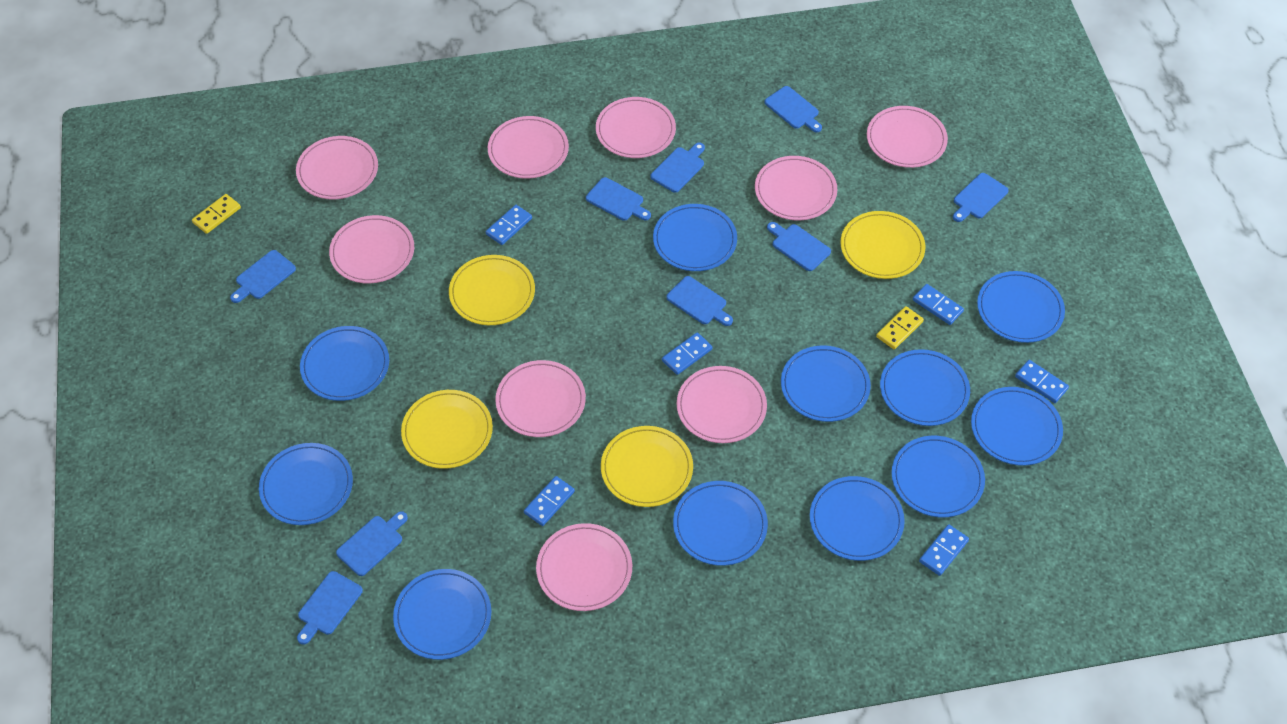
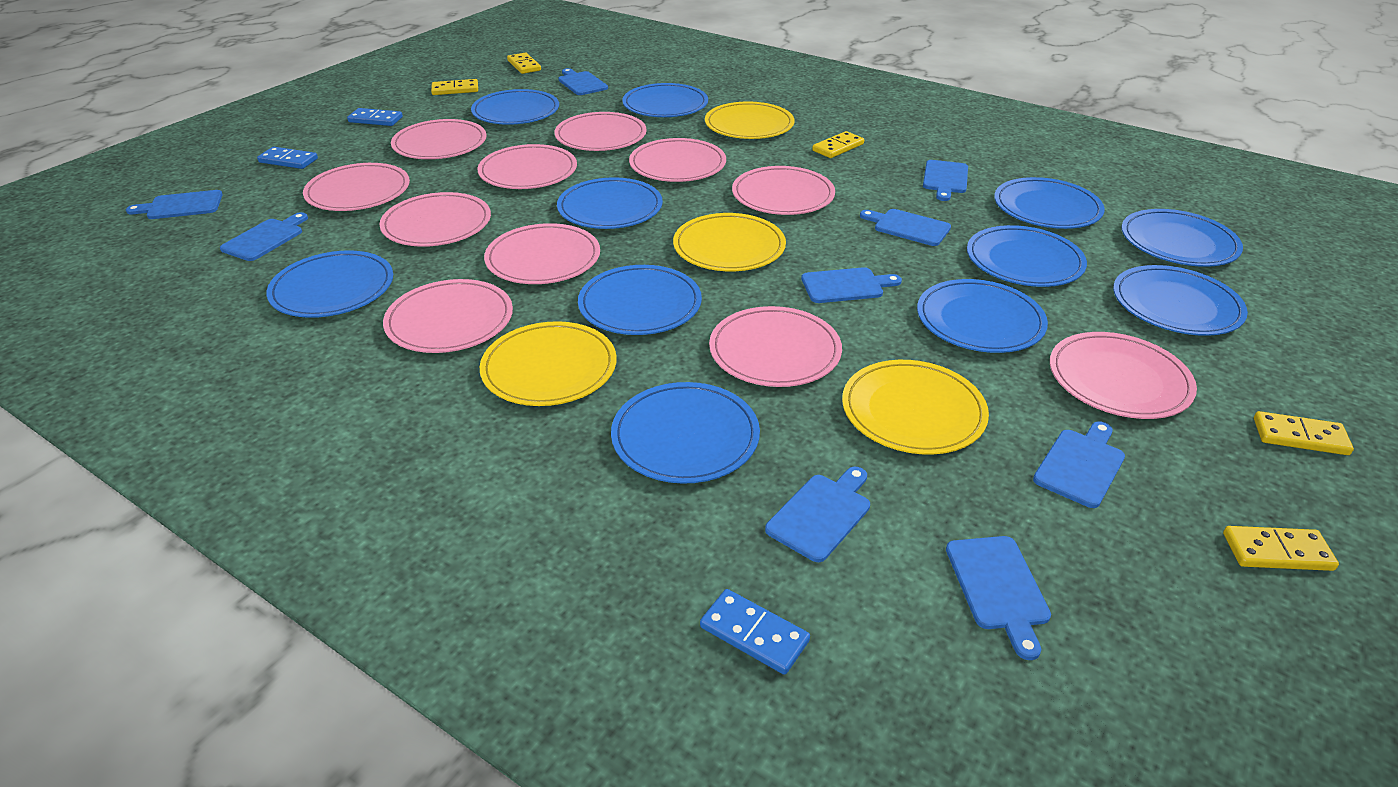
blue domino: 6 -> 3
pink plate: 9 -> 11
yellow domino: 2 -> 5

